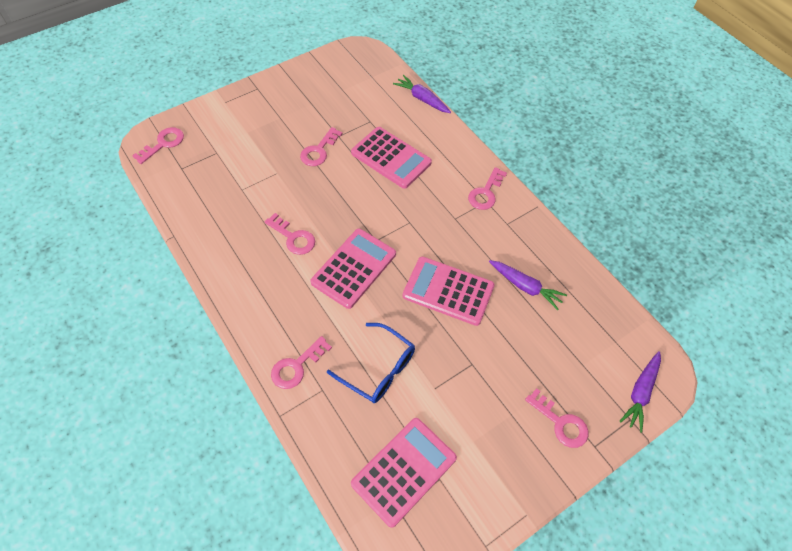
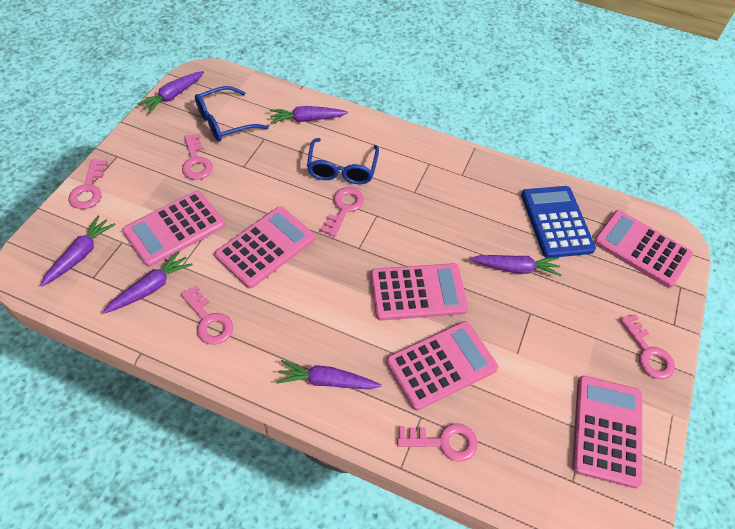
blue calculator: 0 -> 1
blue glasses: 1 -> 2
pink calculator: 4 -> 6
purple carrot: 3 -> 6

